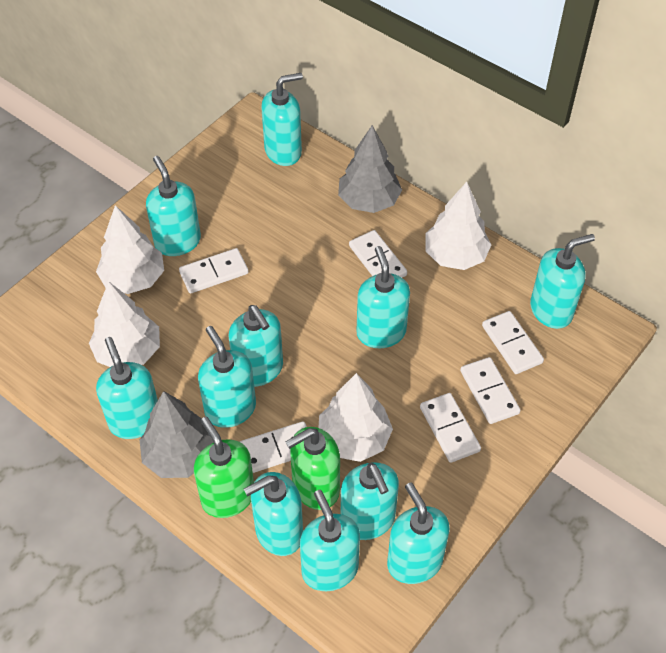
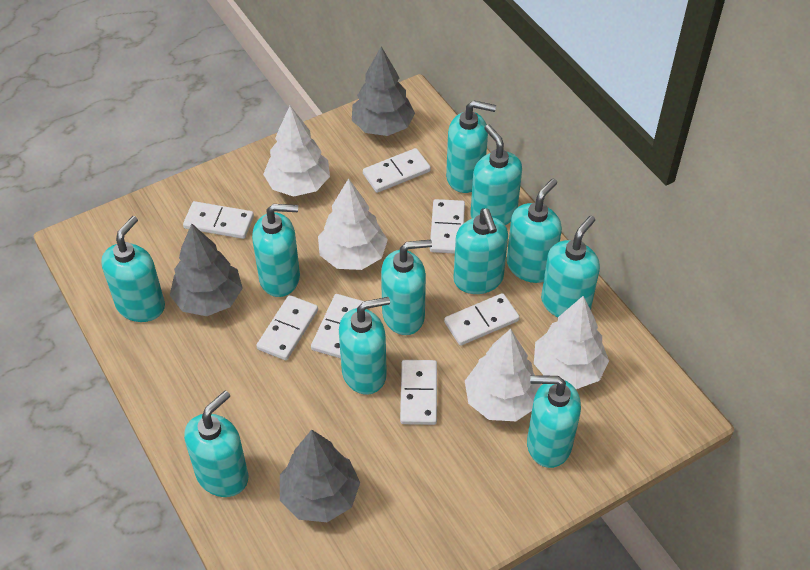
green soap dispenser: 2 -> 0
grey tree: 2 -> 3
white domino: 6 -> 7

